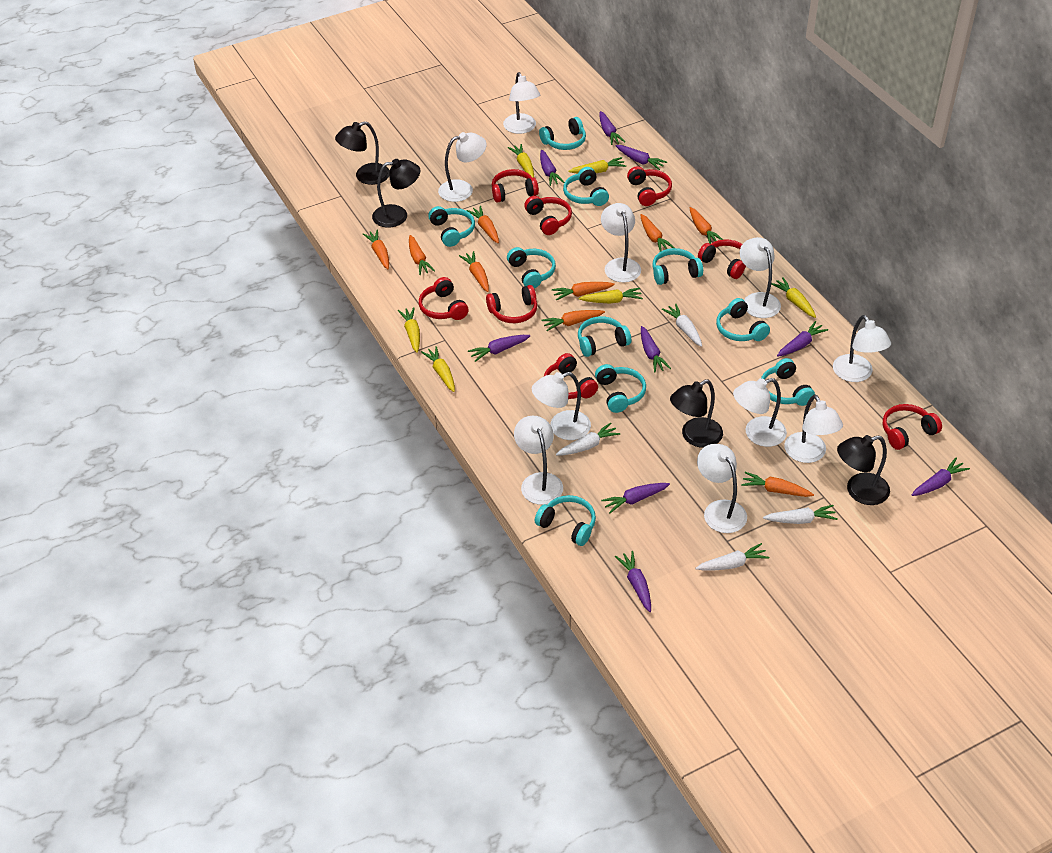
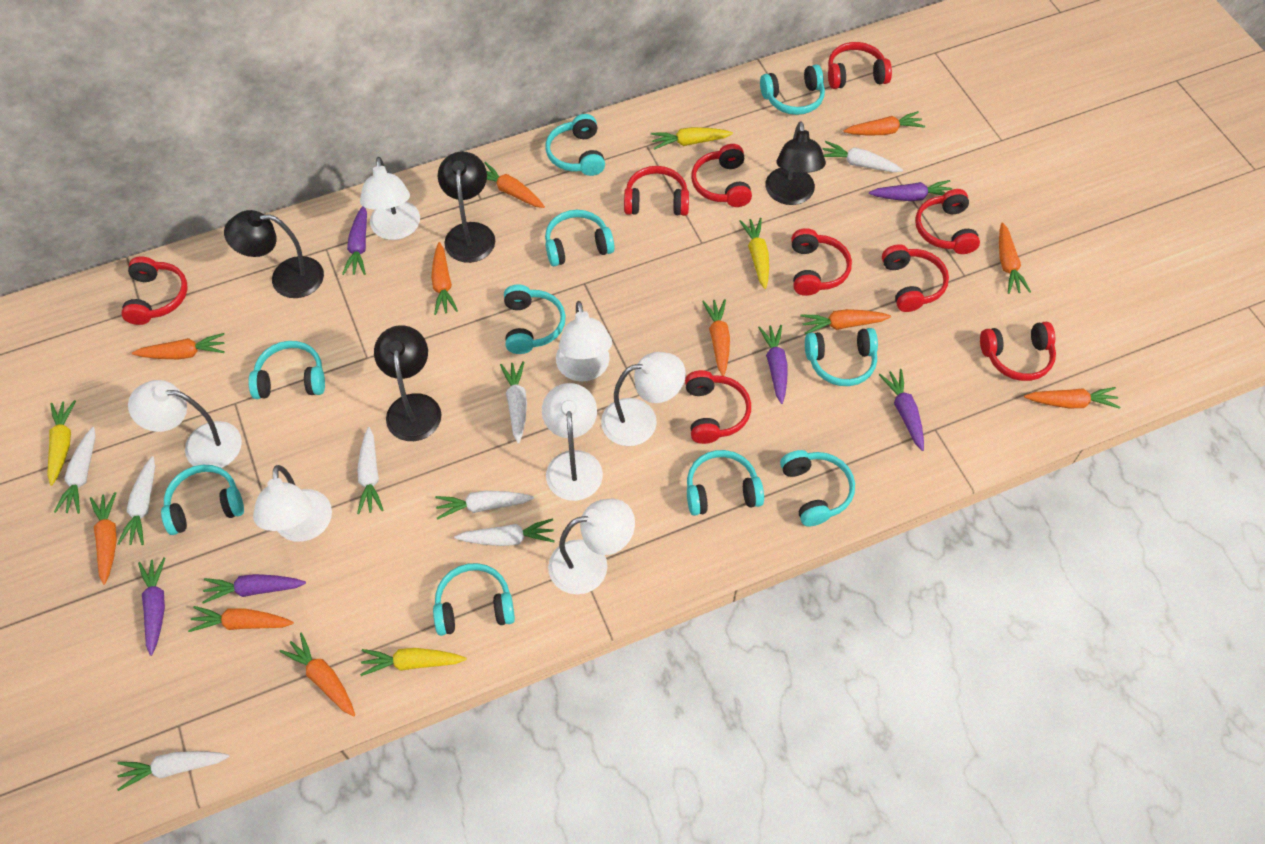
orange carrot: 9 -> 11
purple carrot: 9 -> 6
red headphones: 8 -> 9
white carrot: 4 -> 8
white lamp: 10 -> 7
yellow carrot: 6 -> 4

